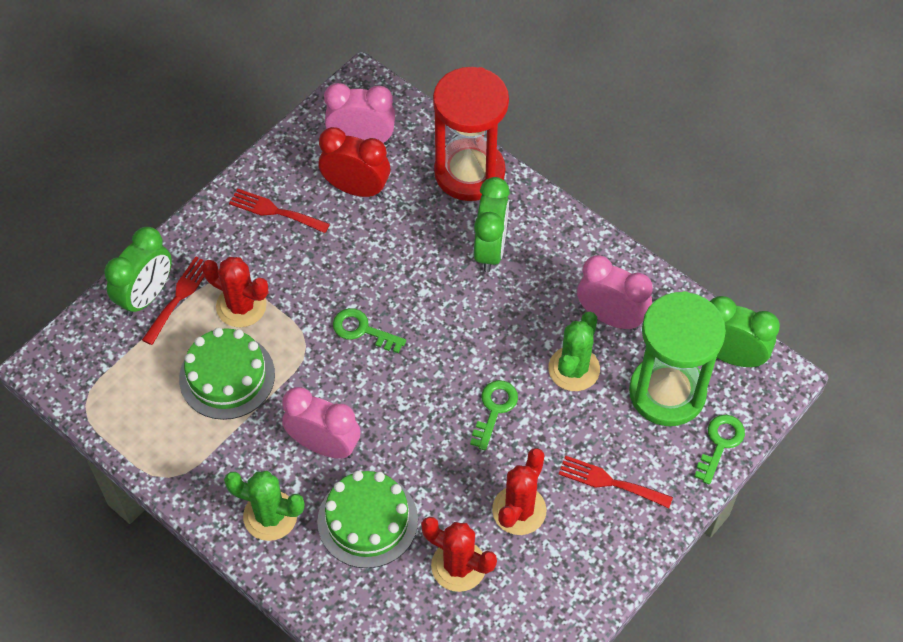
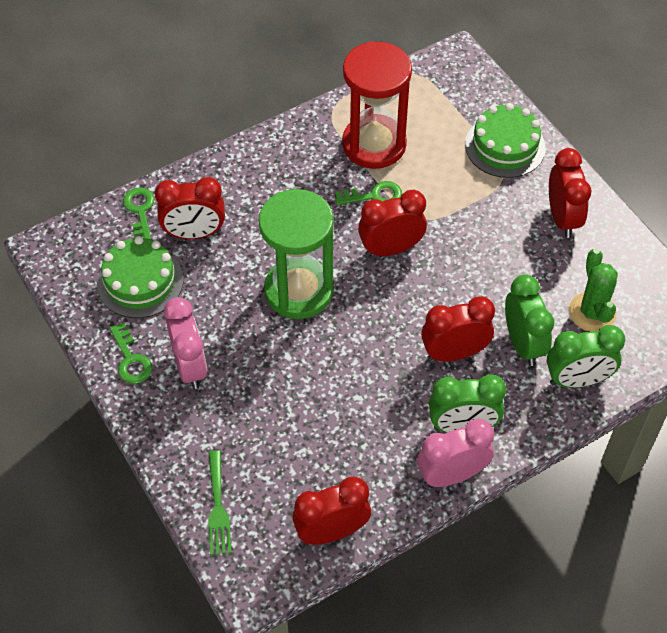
green cactus: 2 -> 1
green fork: 0 -> 1
pink clock: 3 -> 2
red cactus: 3 -> 0
red clock: 1 -> 5
red fork: 3 -> 0

